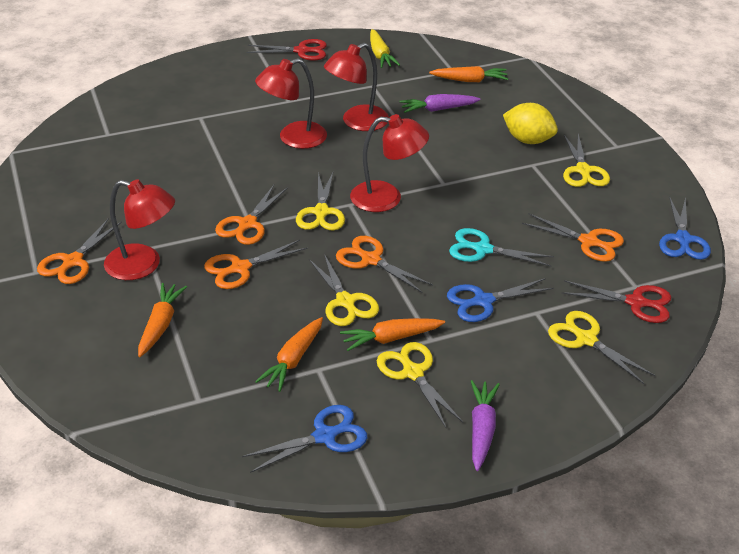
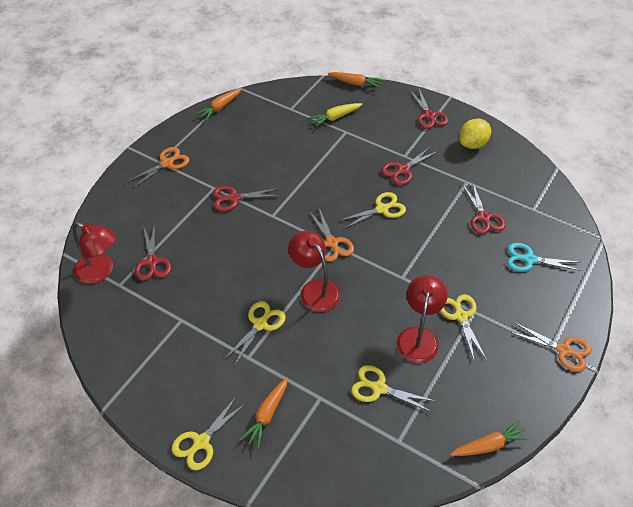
blue scissors: 3 -> 0
orange scissors: 5 -> 3
purple carrot: 2 -> 0
red lamp: 4 -> 3
red scissors: 2 -> 5

